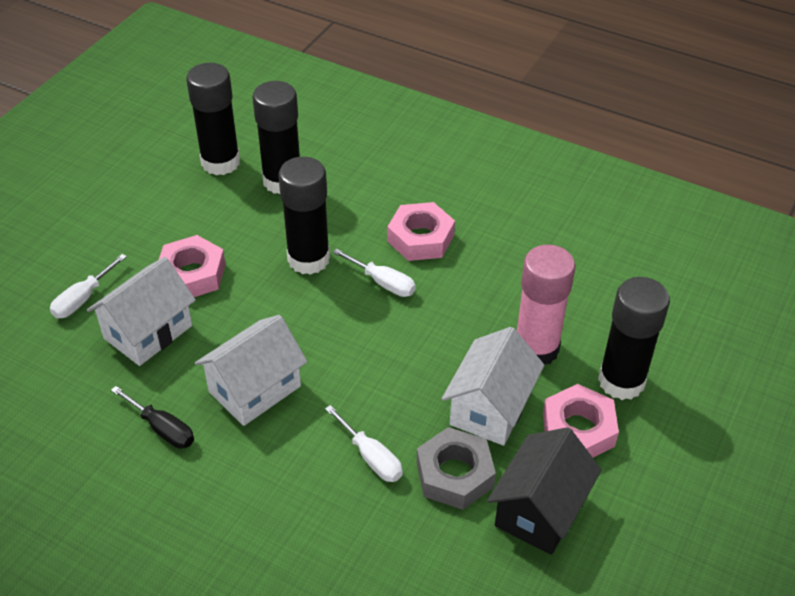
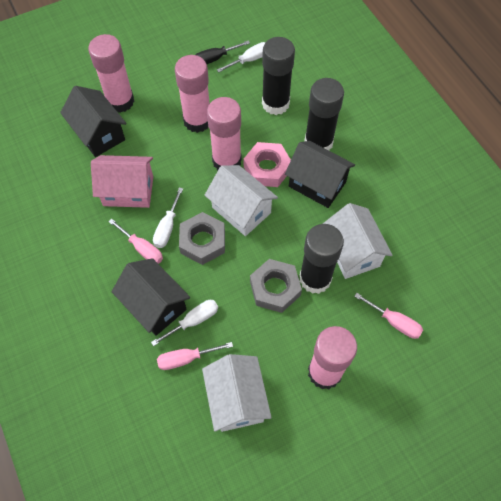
black glue stick: 4 -> 3
black house: 1 -> 3
grey nut: 1 -> 2
pink glue stick: 1 -> 4
pink house: 0 -> 1
pink nut: 3 -> 1
pink screwdriver: 0 -> 3

